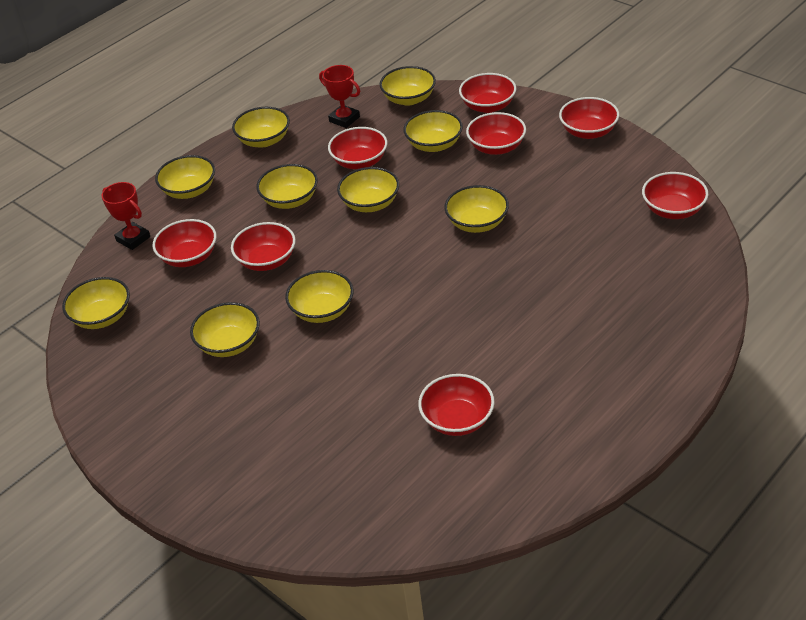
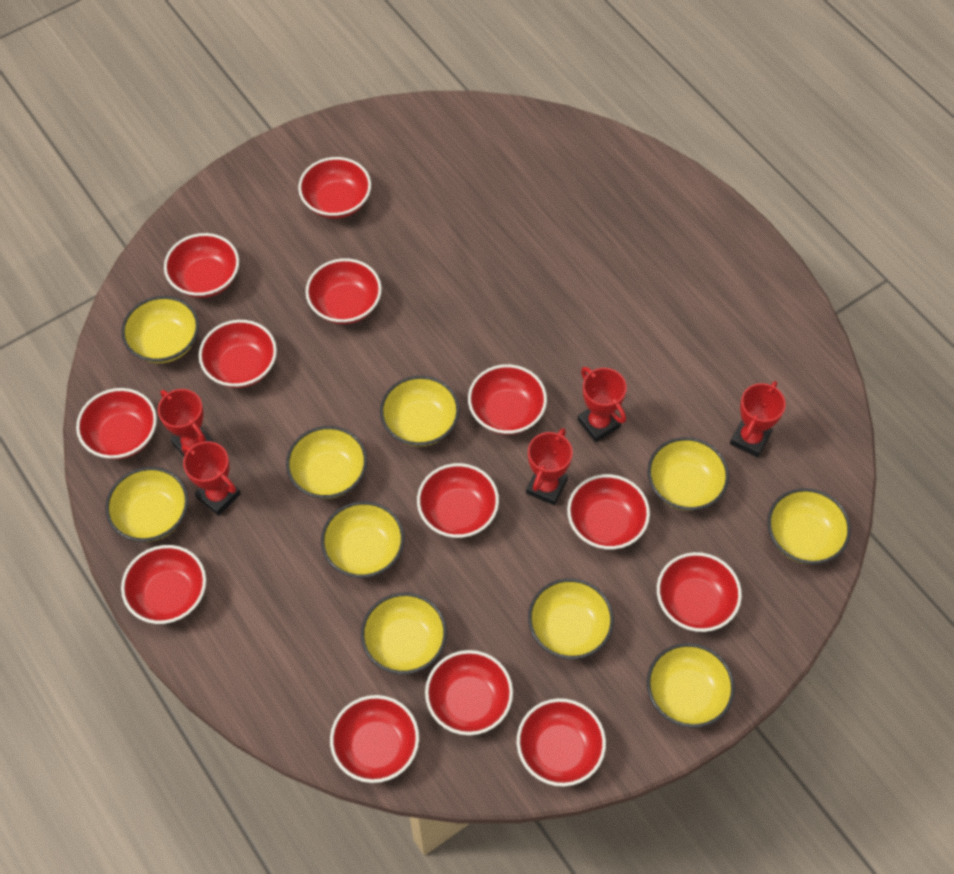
red bowl: 8 -> 13
red trophy: 2 -> 5

